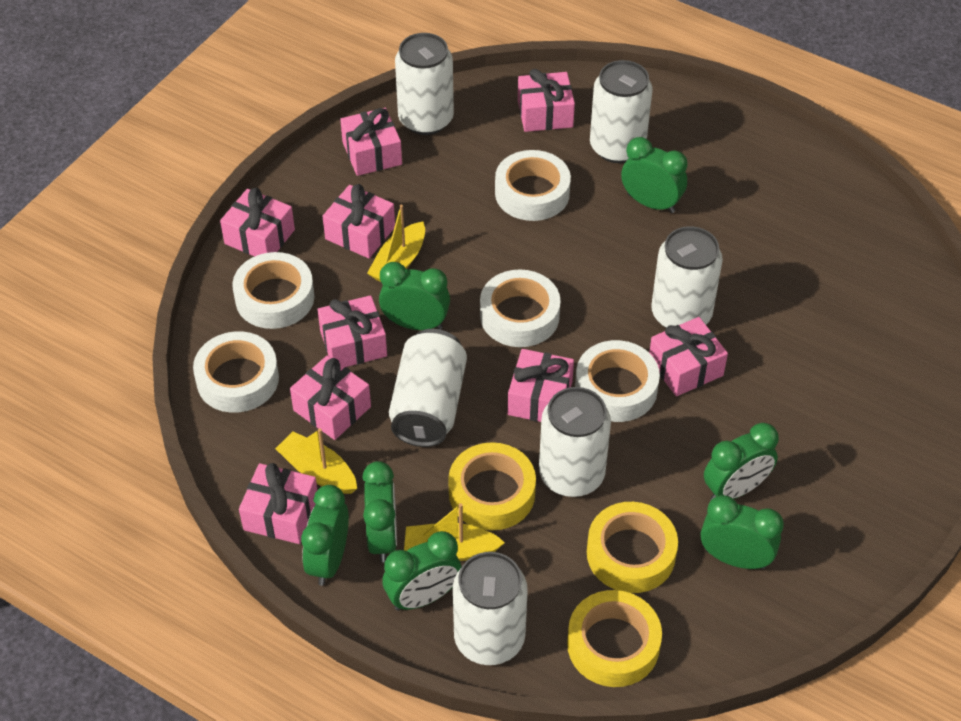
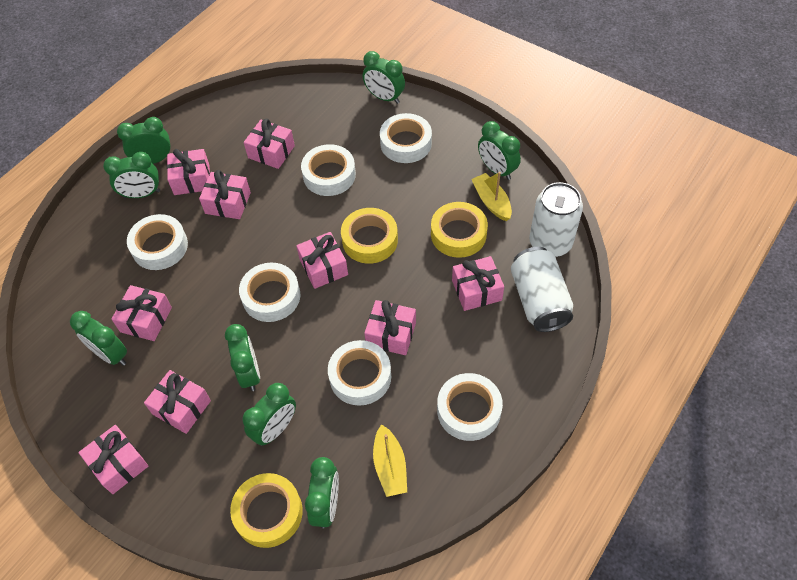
green clock: 7 -> 8
white can: 6 -> 2
white tape: 5 -> 6
yellow boat: 3 -> 2

